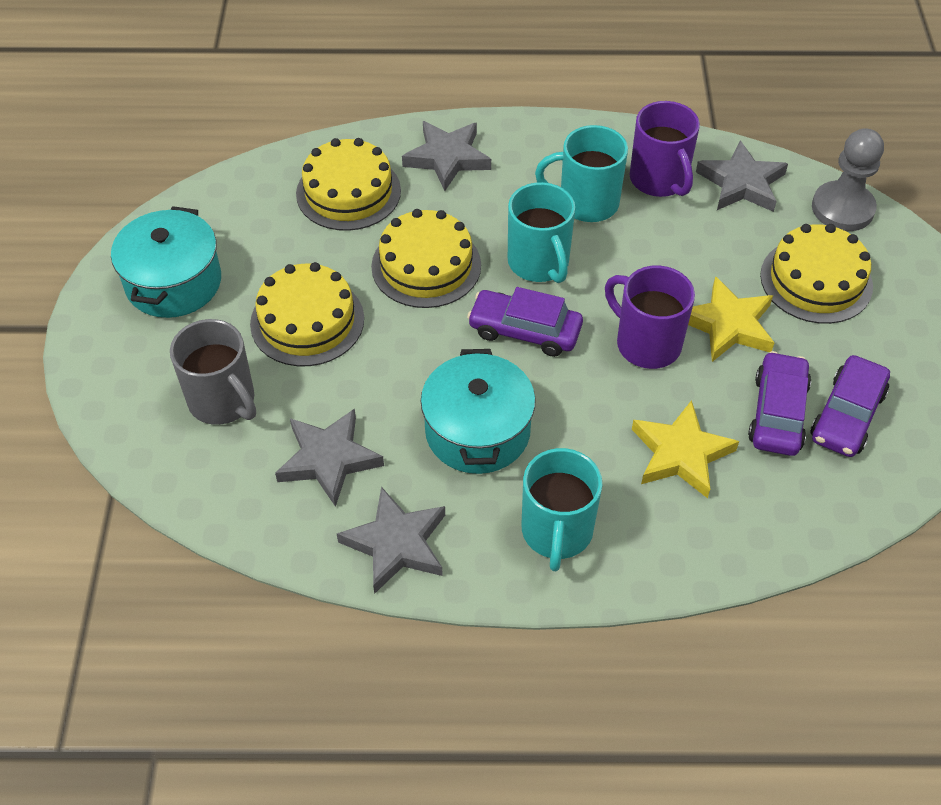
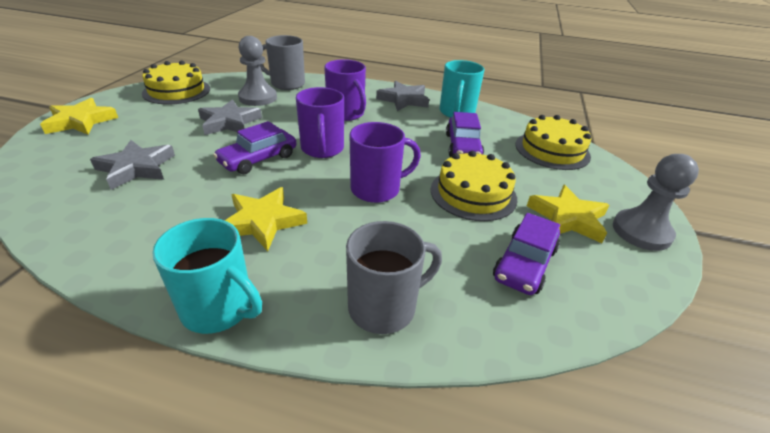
grey mug: 1 -> 2
grey pawn: 1 -> 2
grey star: 4 -> 3
purple mug: 2 -> 3
turquoise mug: 3 -> 2
turquoise pot: 2 -> 0
yellow cake: 4 -> 3
yellow star: 2 -> 3

